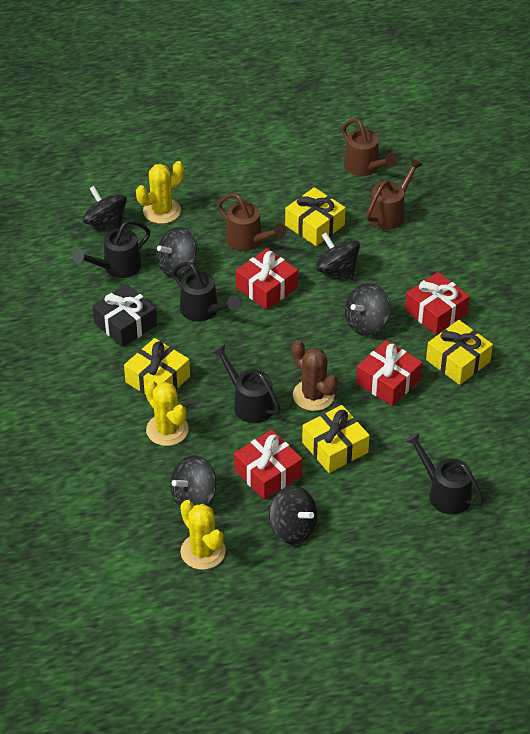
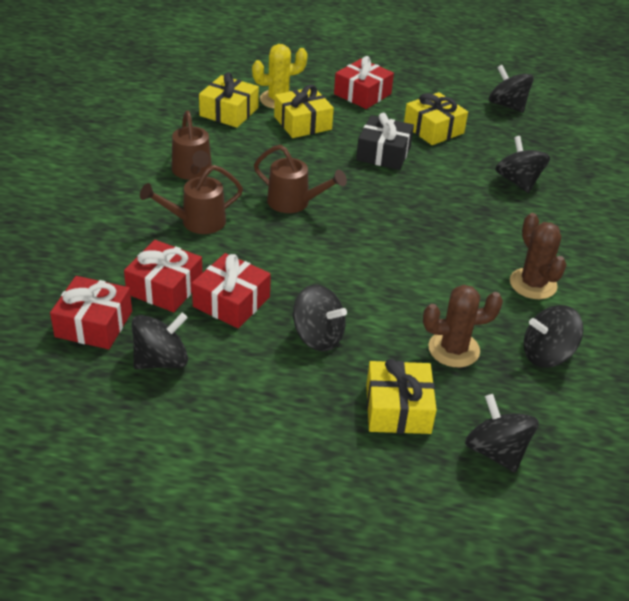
black watering can: 4 -> 0
brown cactus: 1 -> 2
yellow cactus: 3 -> 1

